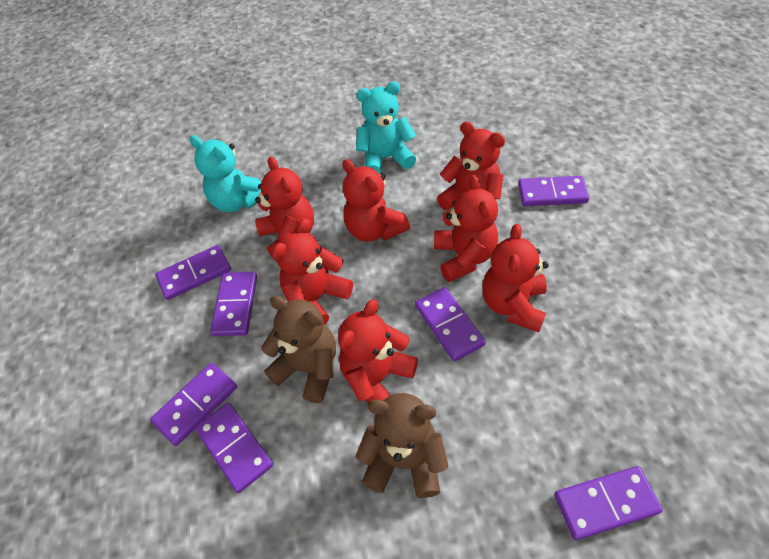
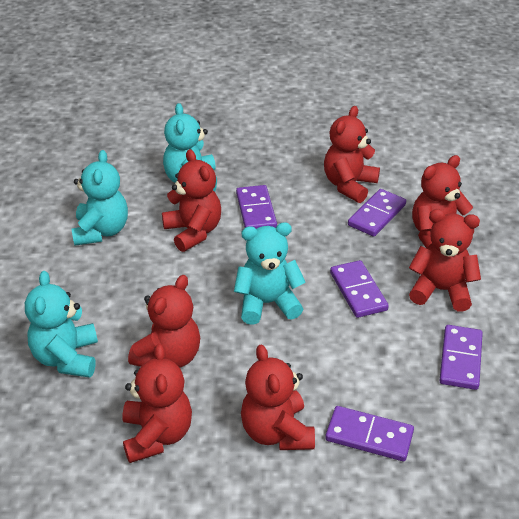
brown teddy bear: 2 -> 0
purple domino: 7 -> 5
turquoise teddy bear: 2 -> 4

